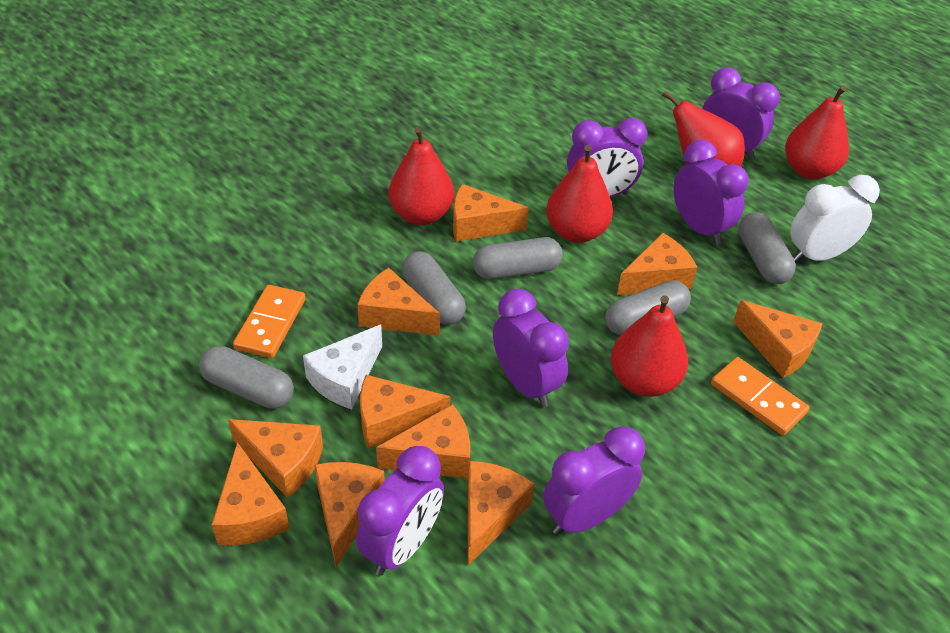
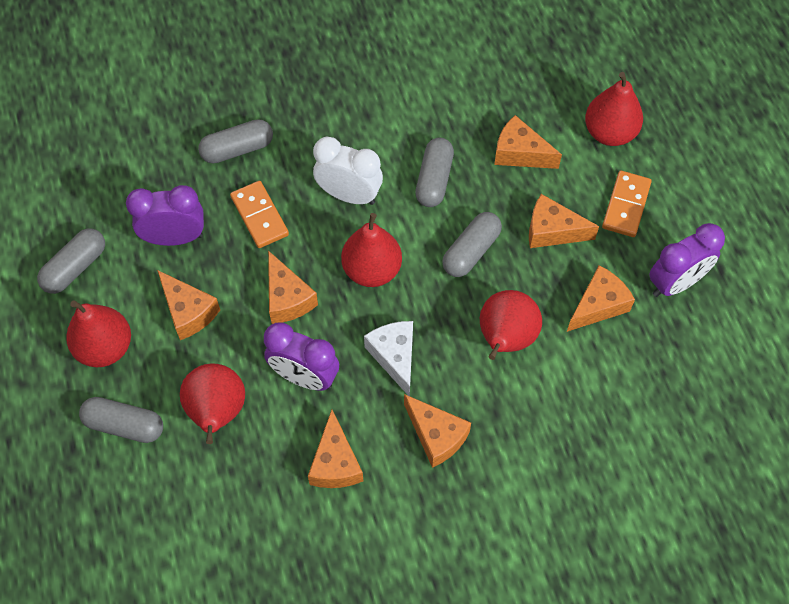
orange cheese: 10 -> 7
purple clock: 6 -> 3

